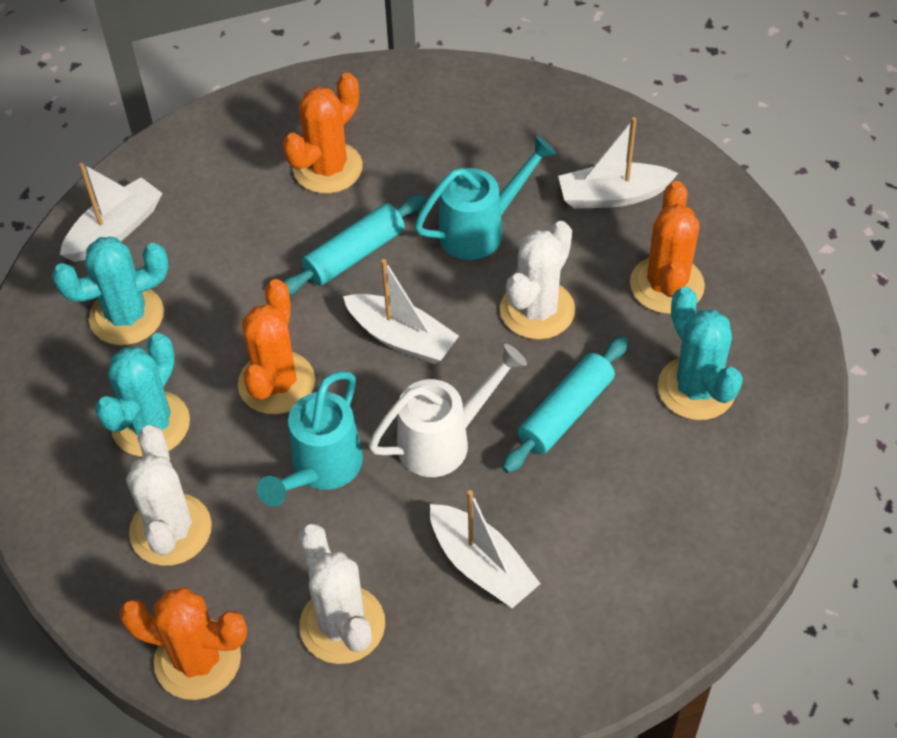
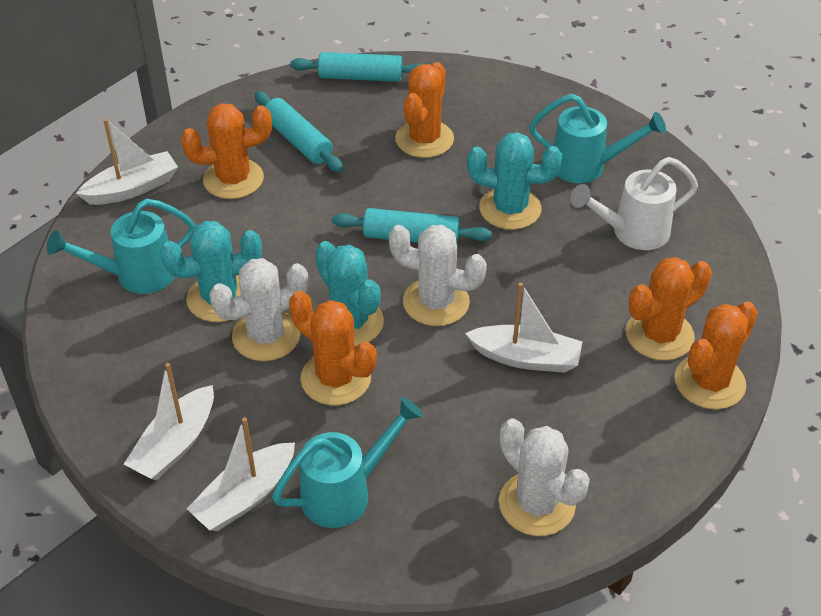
orange cactus: 4 -> 5
turquoise rolling pin: 2 -> 3
turquoise watering can: 2 -> 3

